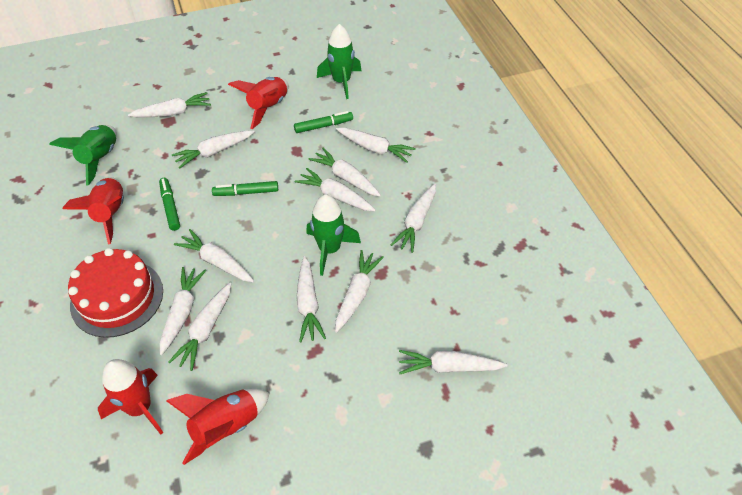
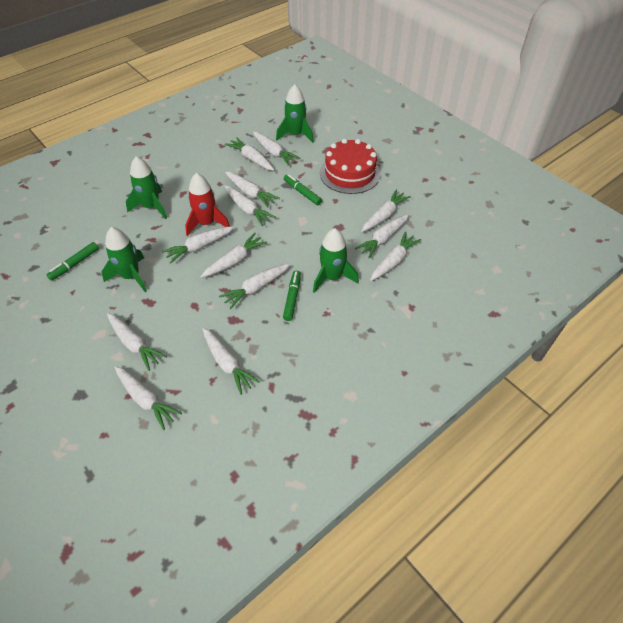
green rocket: 3 -> 4
red rocket: 4 -> 1
white carrot: 12 -> 13

